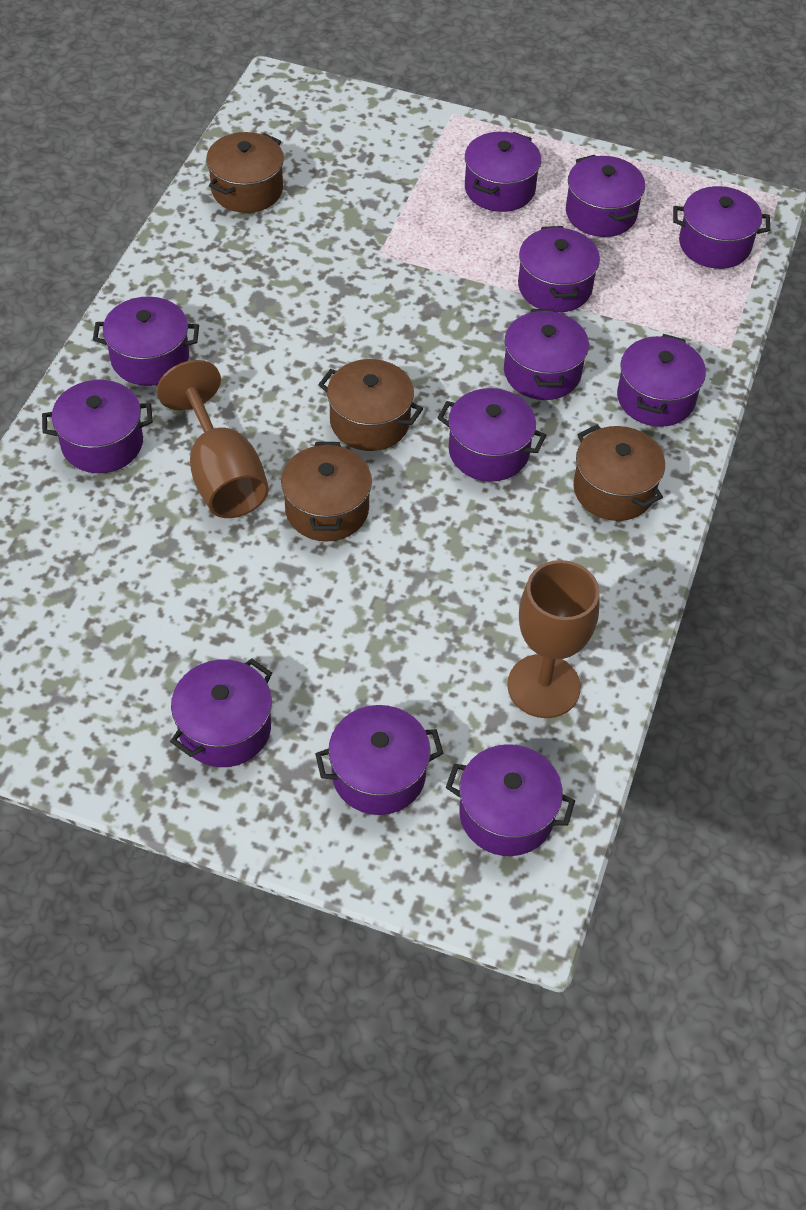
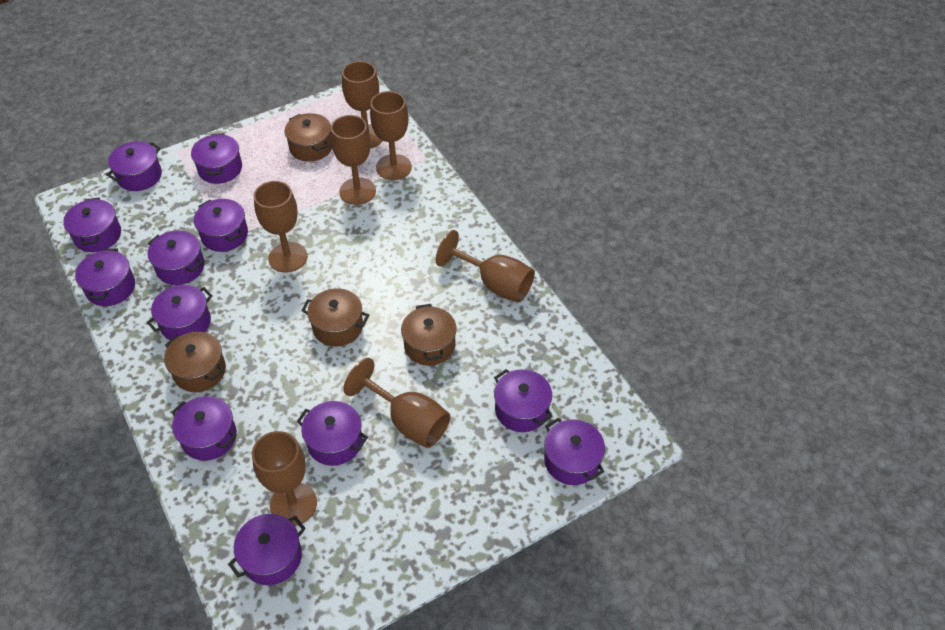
brown goblet: 2 -> 7

